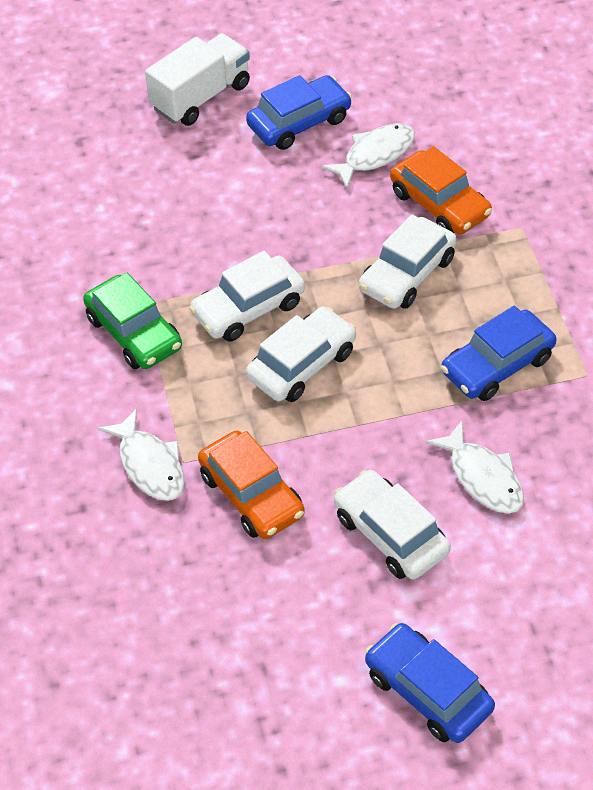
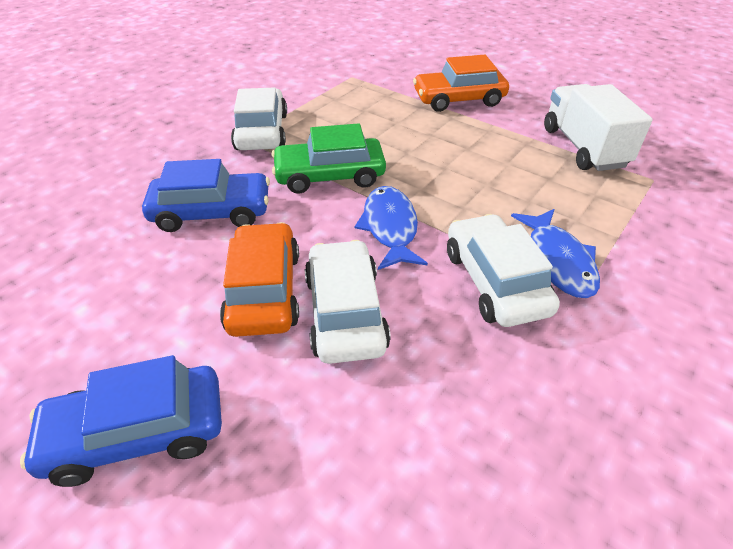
blue car: 3 -> 2
blue fish: 0 -> 2
white car: 4 -> 3
white fish: 3 -> 0

